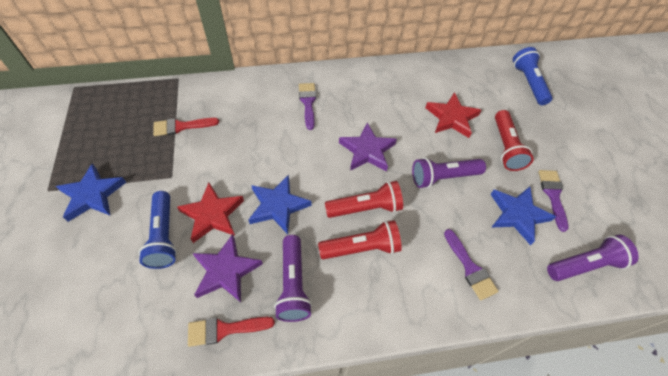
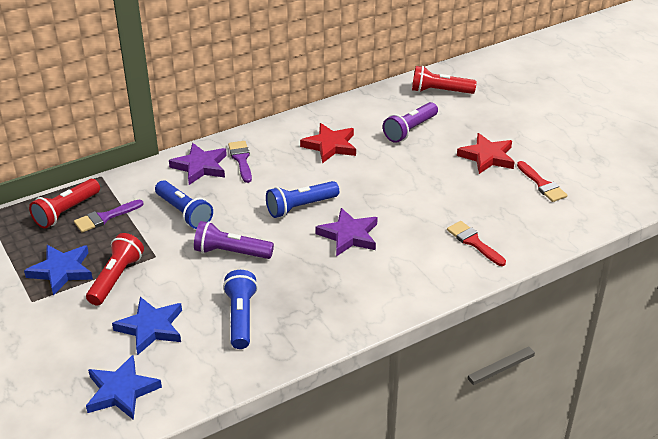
blue flashlight: 2 -> 3
purple brush: 3 -> 2
purple flashlight: 3 -> 2

